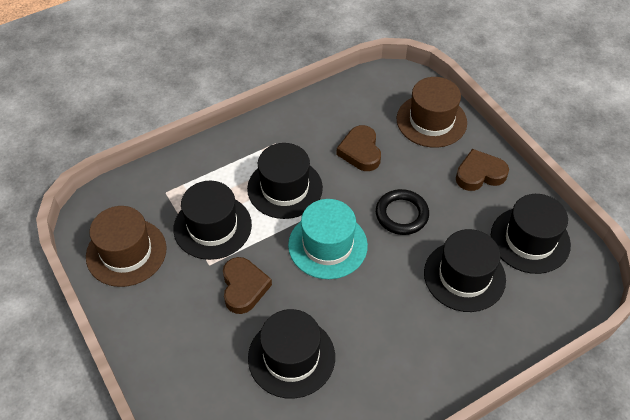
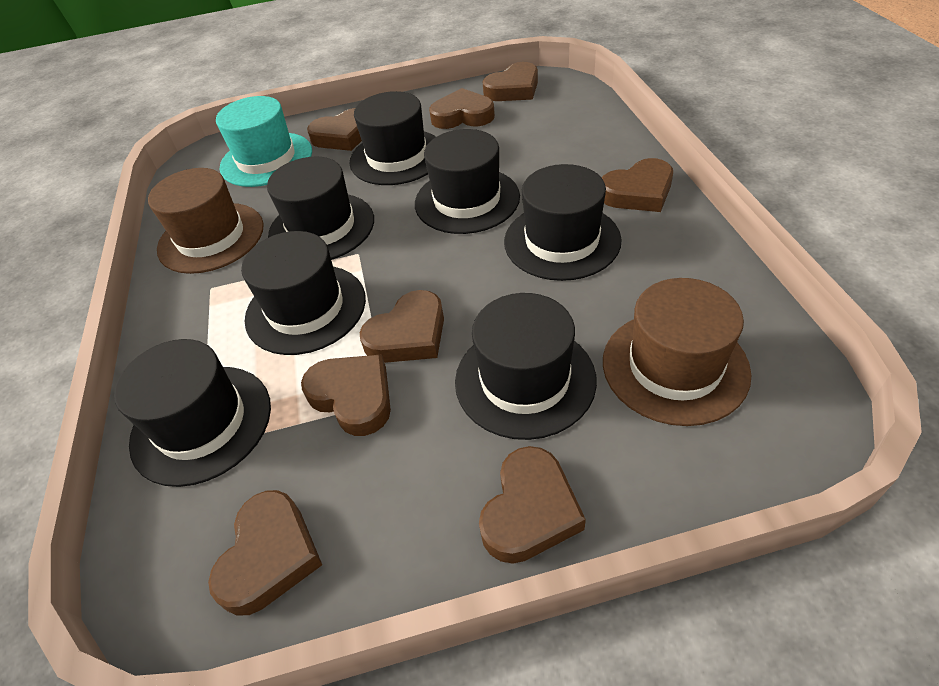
black hat: 5 -> 7
black ring: 1 -> 0
brown heart: 3 -> 8

